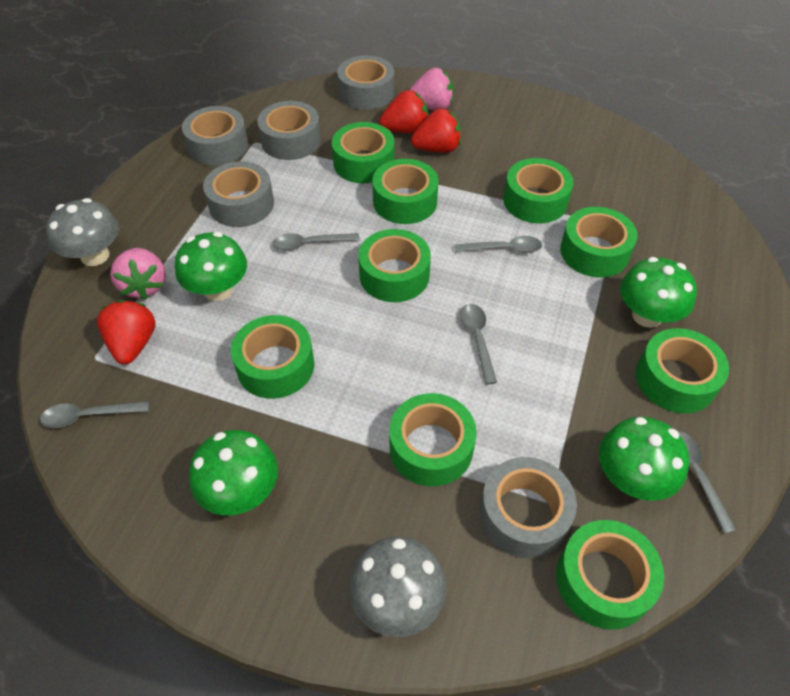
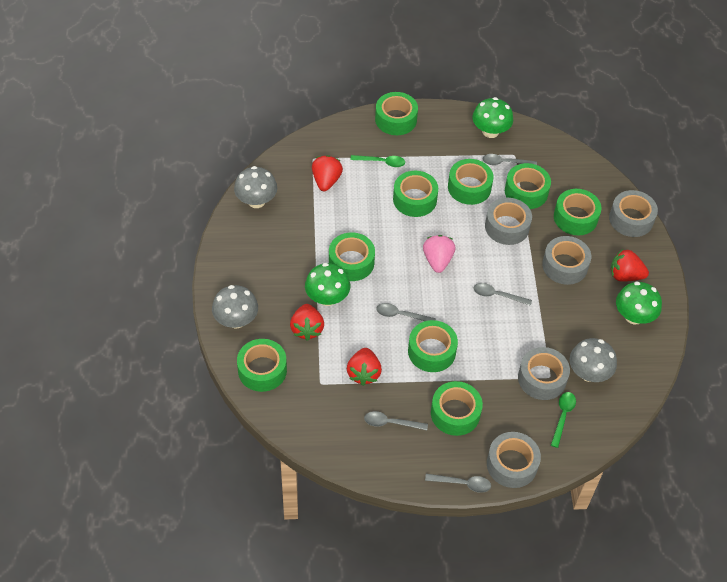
green mushroom: 4 -> 3
green spoon: 0 -> 2
grey mushroom: 2 -> 3
pink strawberry: 2 -> 1
red strawberry: 3 -> 4

